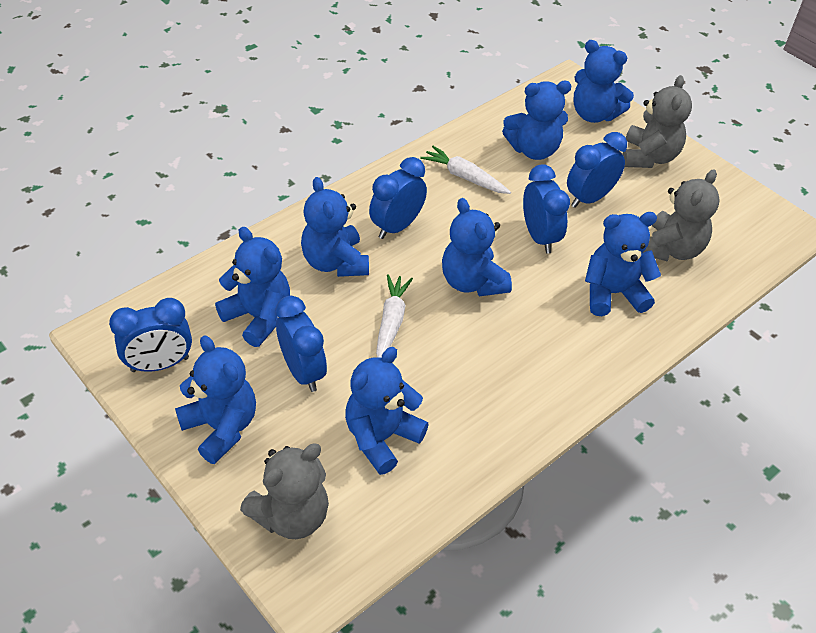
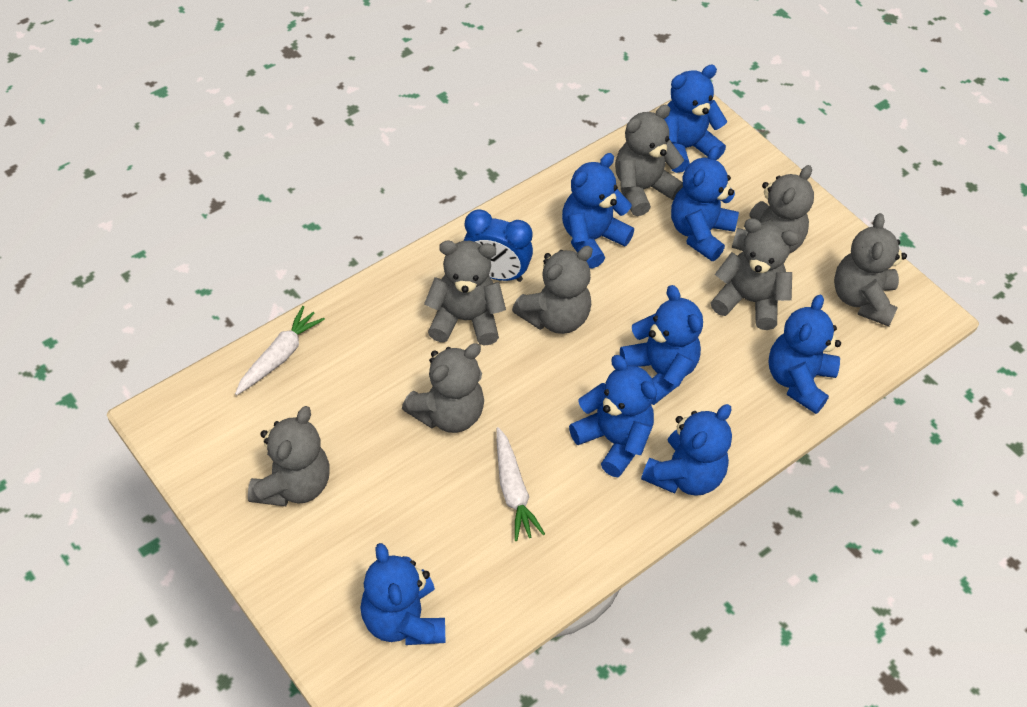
blue clock: 5 -> 1
grey teddy bear: 3 -> 8

